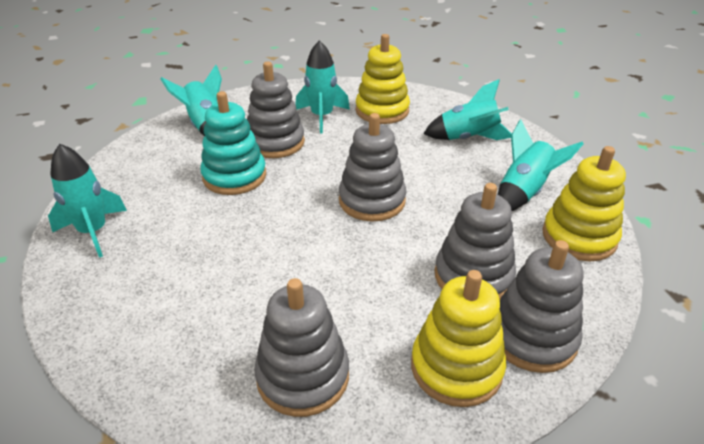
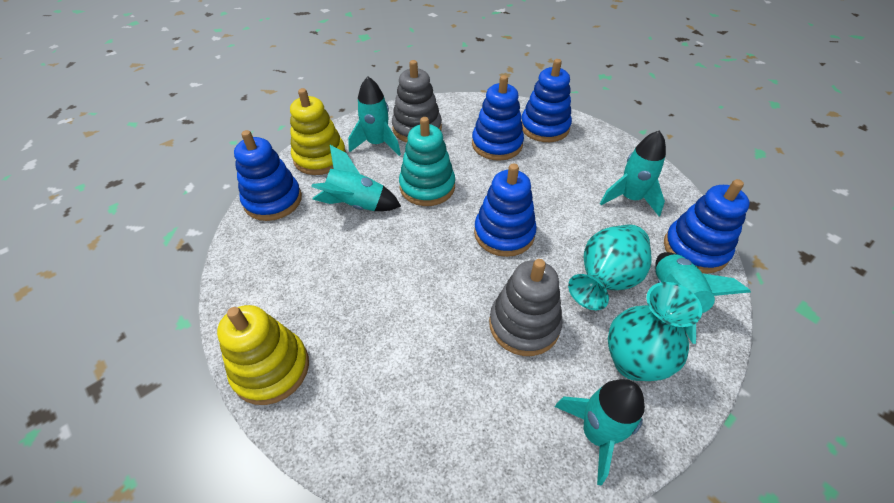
blue stacking toy: 0 -> 5
grey stacking toy: 5 -> 2
turquoise vase: 0 -> 2
yellow stacking toy: 3 -> 2

